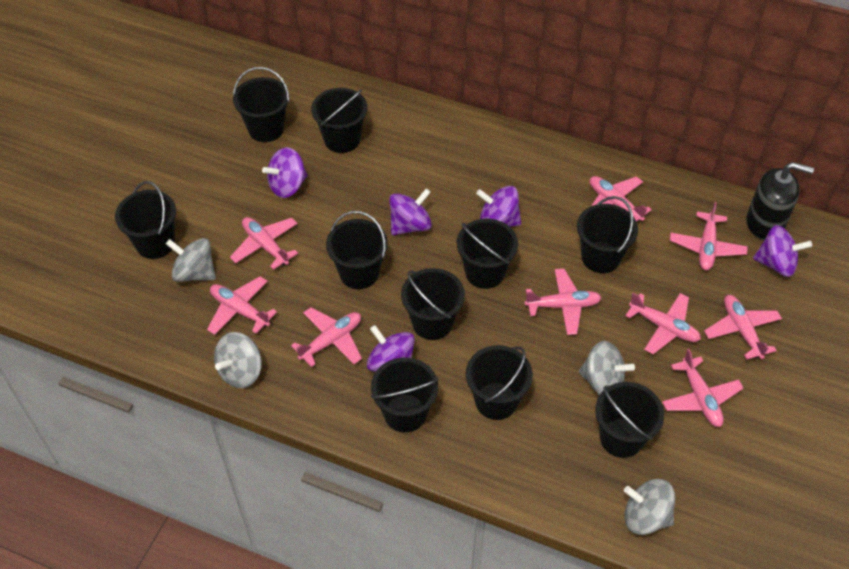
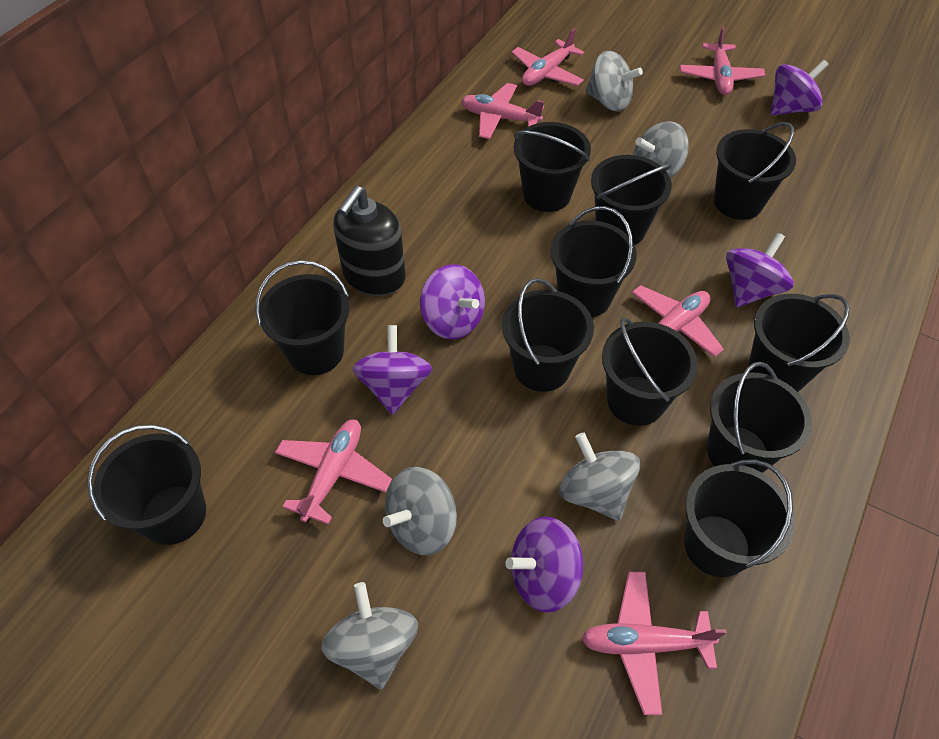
black bucket: 10 -> 11
grey spinning top: 4 -> 5
pink plane: 9 -> 6

